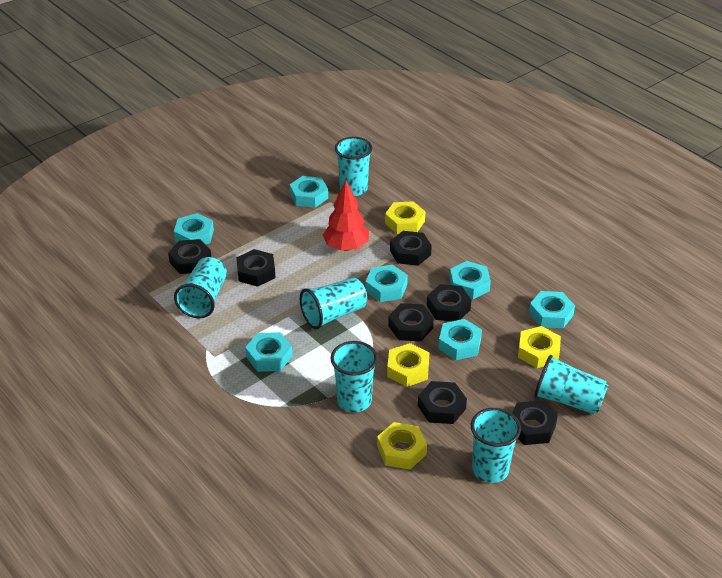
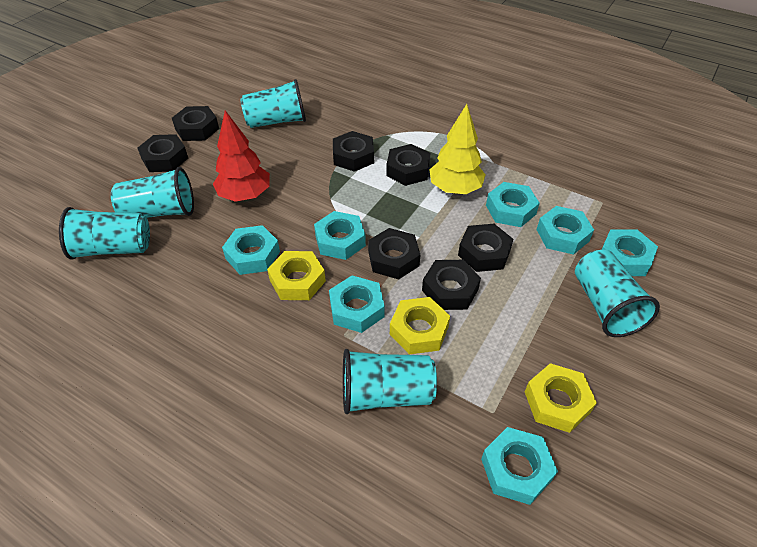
turquoise cup: 6 -> 5
yellow nut: 4 -> 3
yellow tree: 0 -> 1

